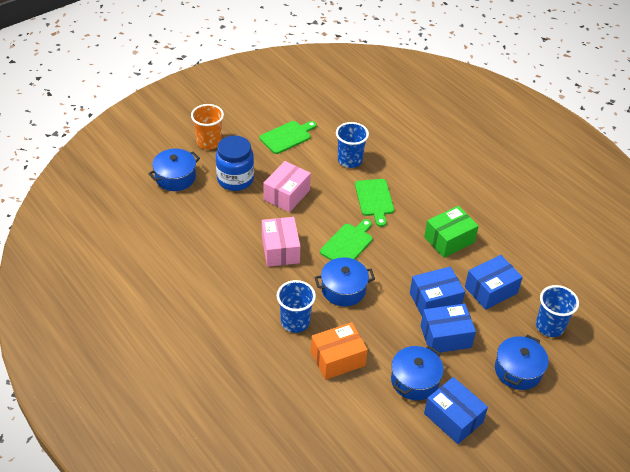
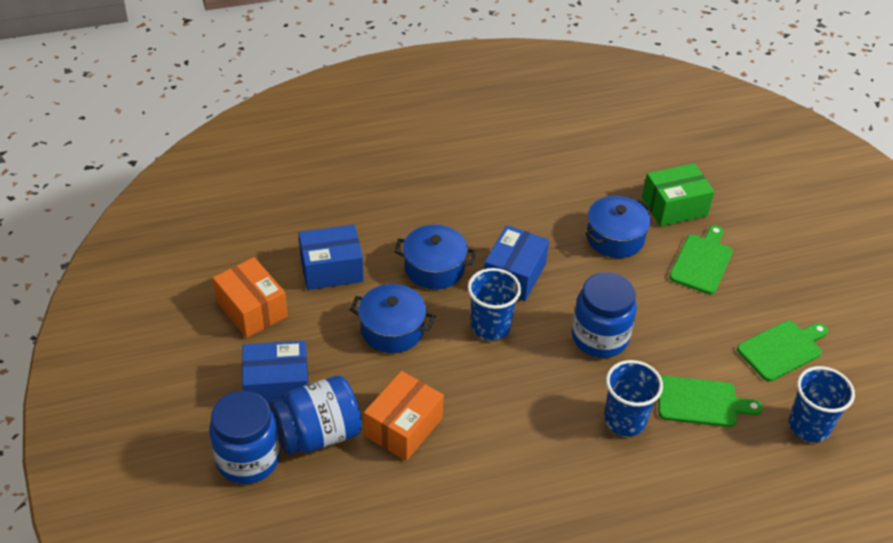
blue box: 4 -> 3
blue jar: 1 -> 3
blue pot: 4 -> 3
orange box: 1 -> 2
orange cup: 1 -> 0
pink box: 2 -> 0

